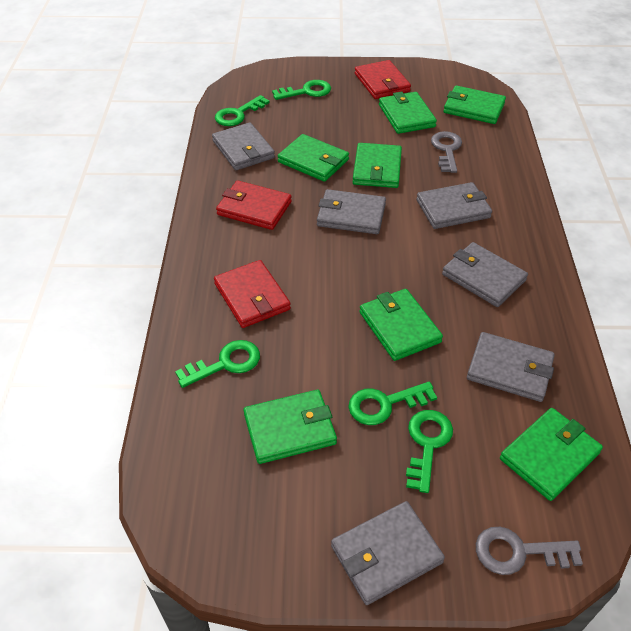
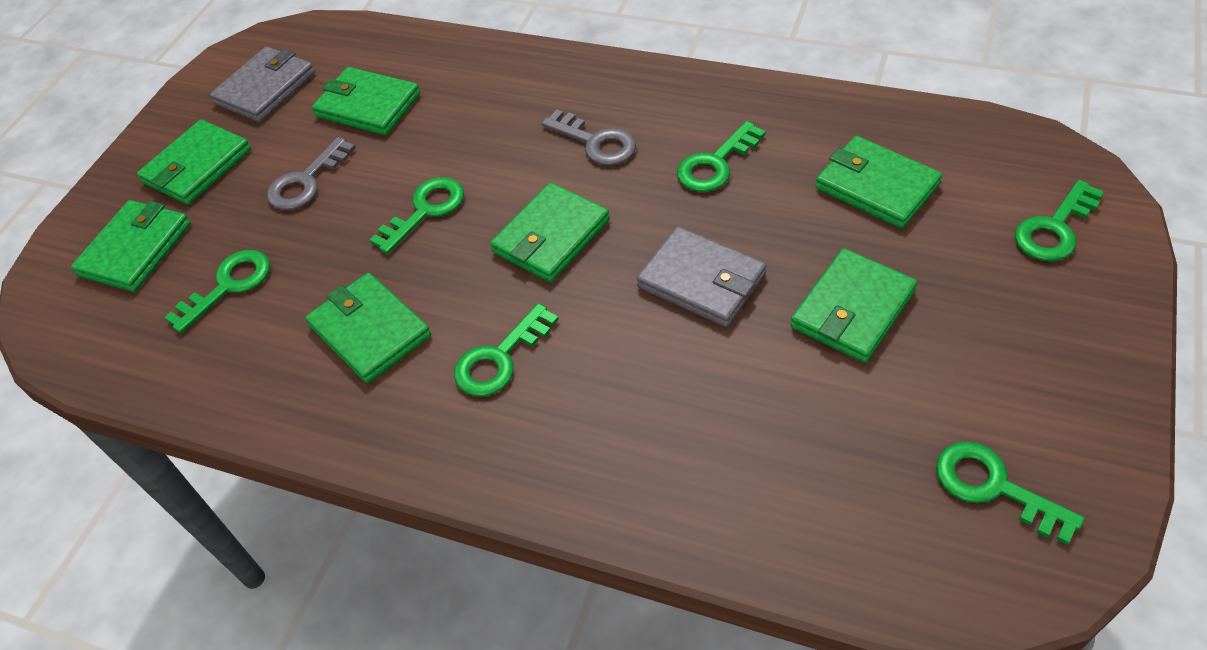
green key: 5 -> 6
grey wallet: 6 -> 2
red wallet: 3 -> 0

